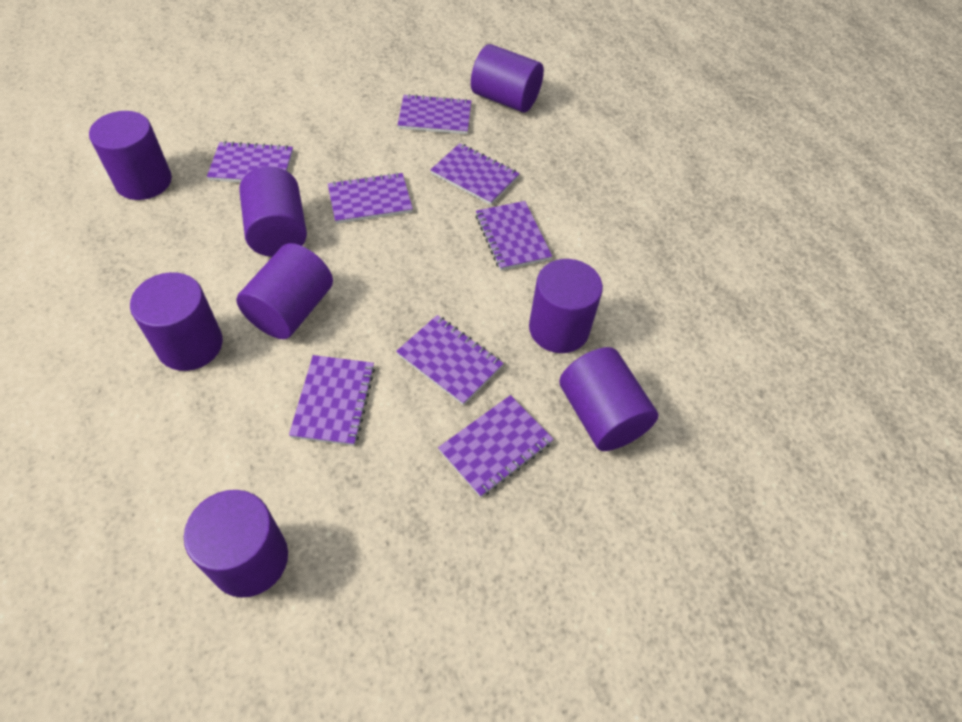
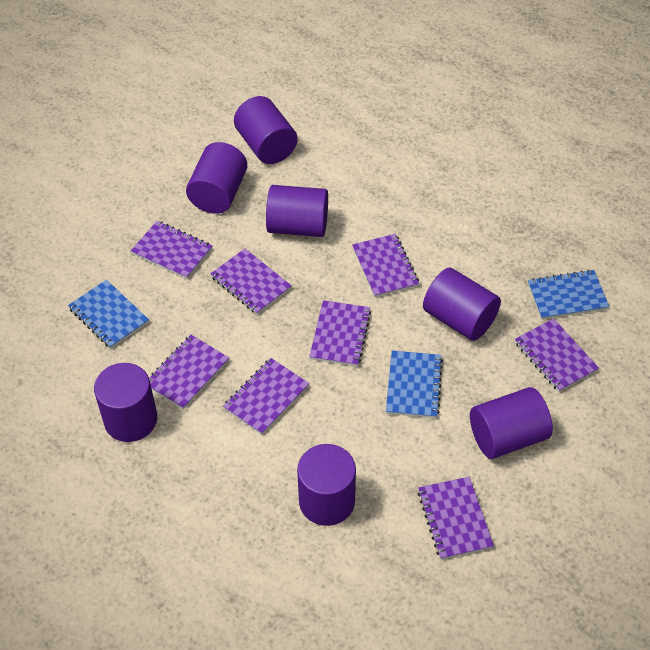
blue notebook: 0 -> 3
purple cylinder: 8 -> 7

